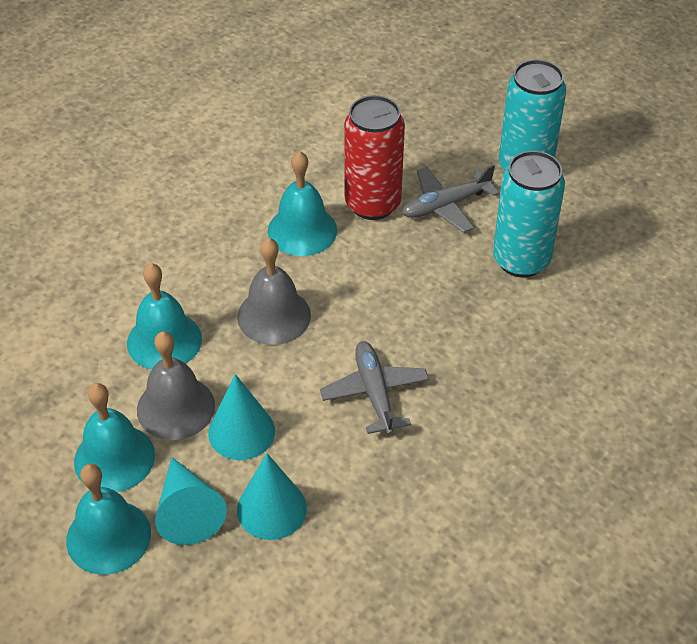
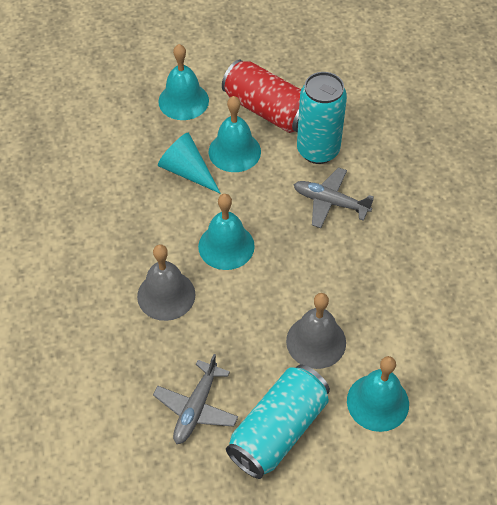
turquoise cone: 3 -> 1

